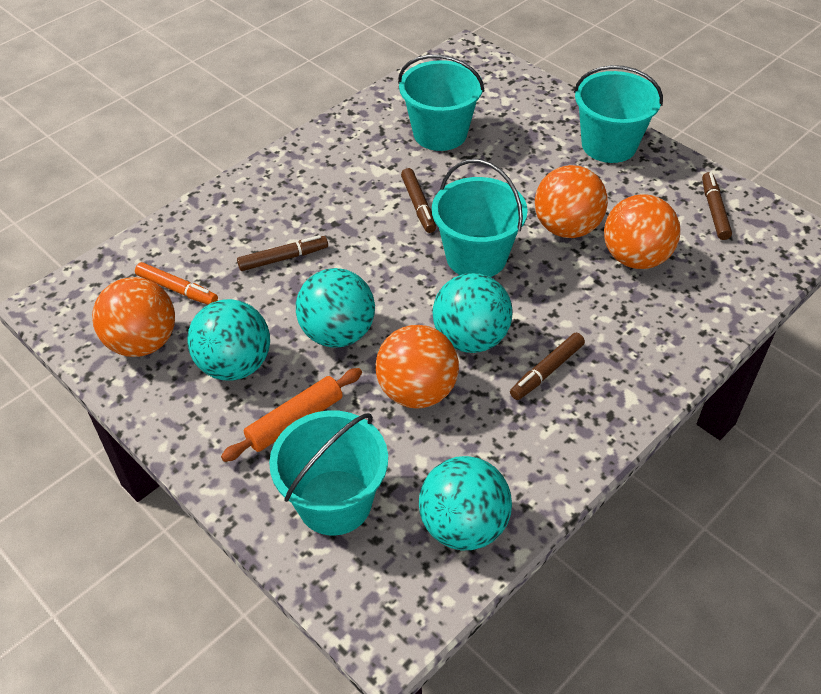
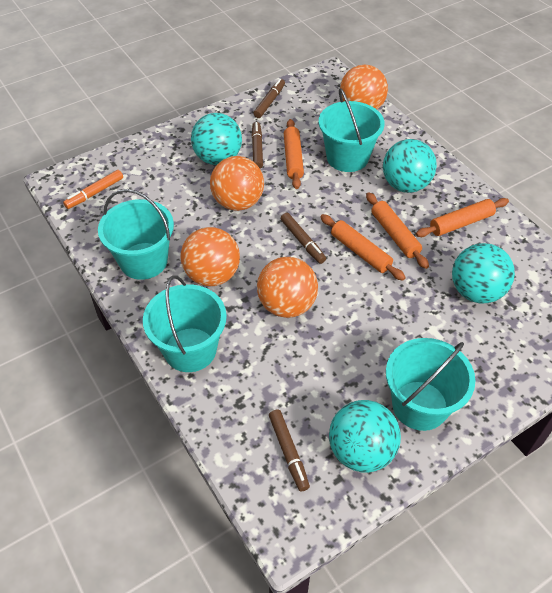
orange rolling pin: 1 -> 4

